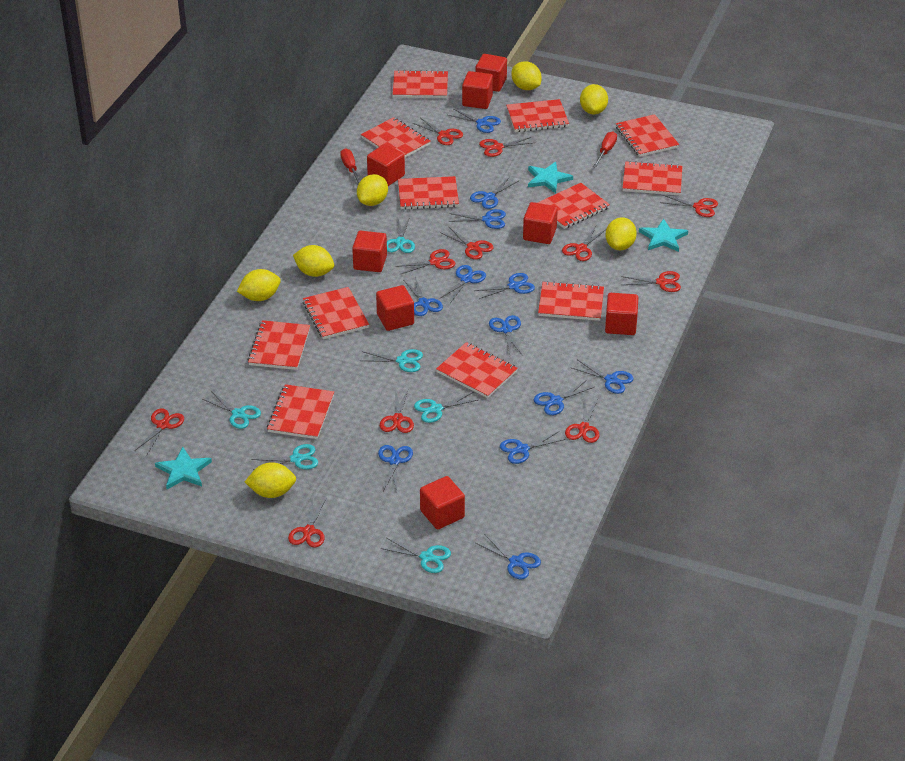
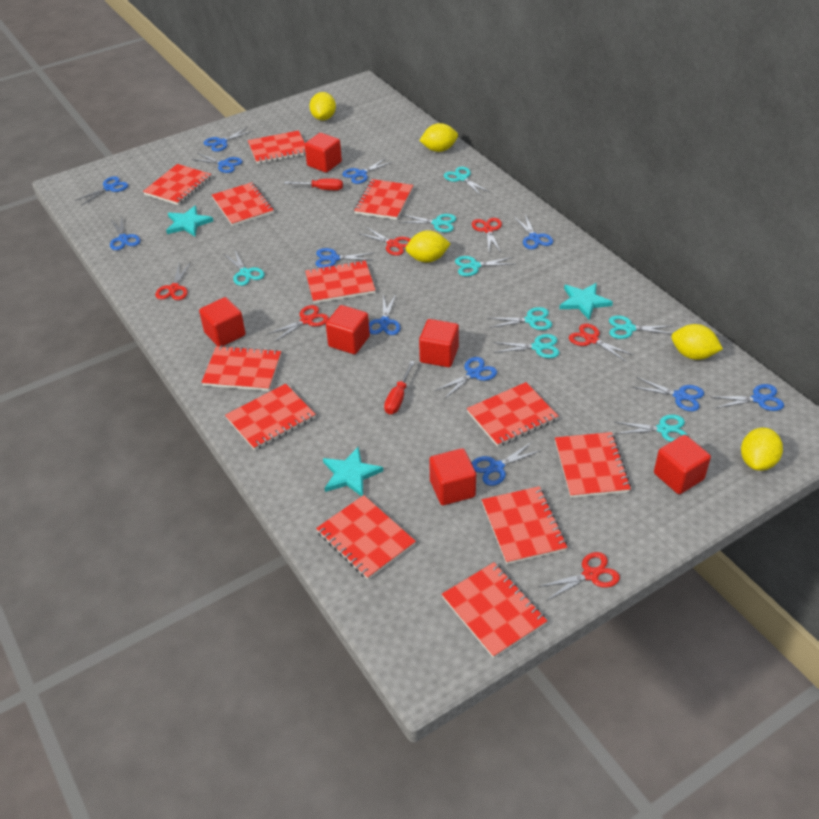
red cube: 8 -> 6
red scissors: 11 -> 6
turquoise scissors: 6 -> 8
yellow lemon: 7 -> 5

